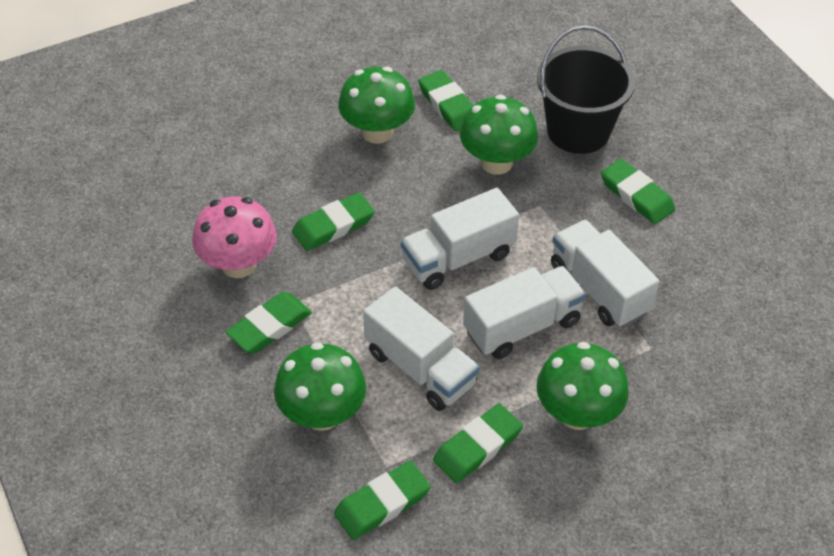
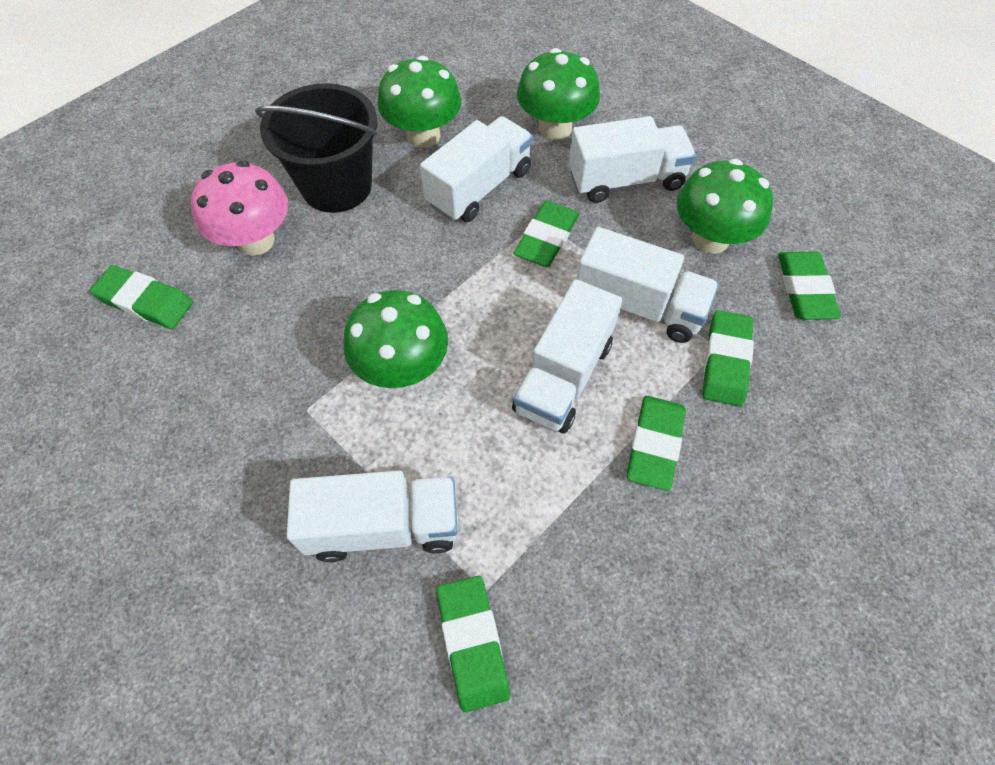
white truck: 4 -> 5

